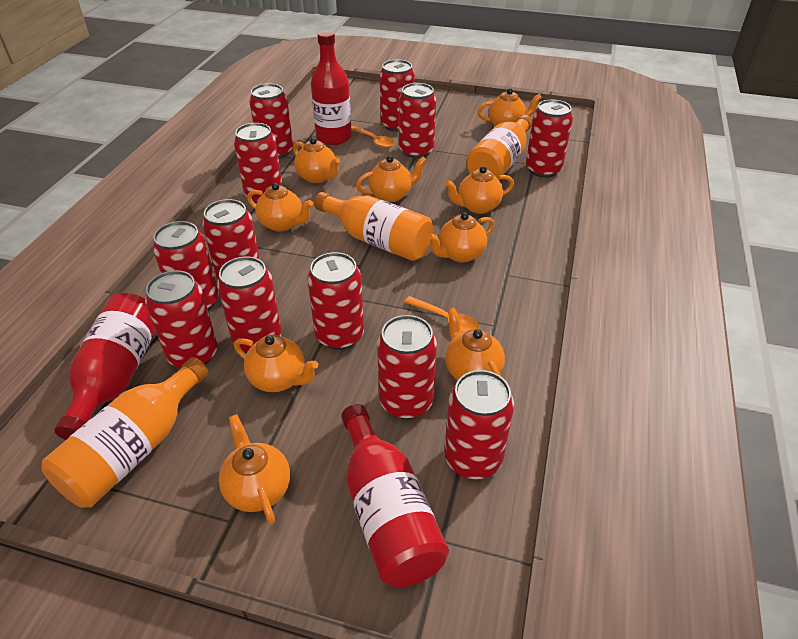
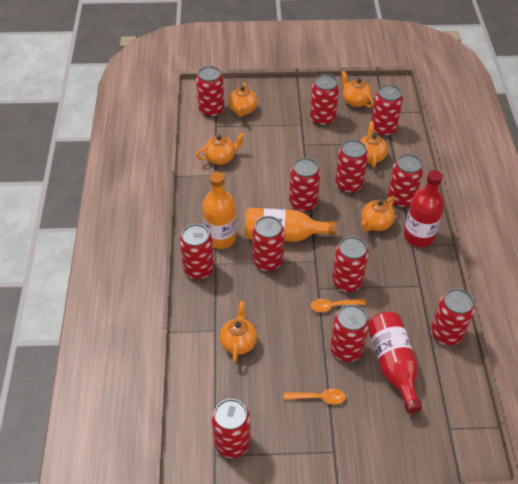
orange bottle: 3 -> 2
orange teapot: 9 -> 6
red bottle: 3 -> 2

